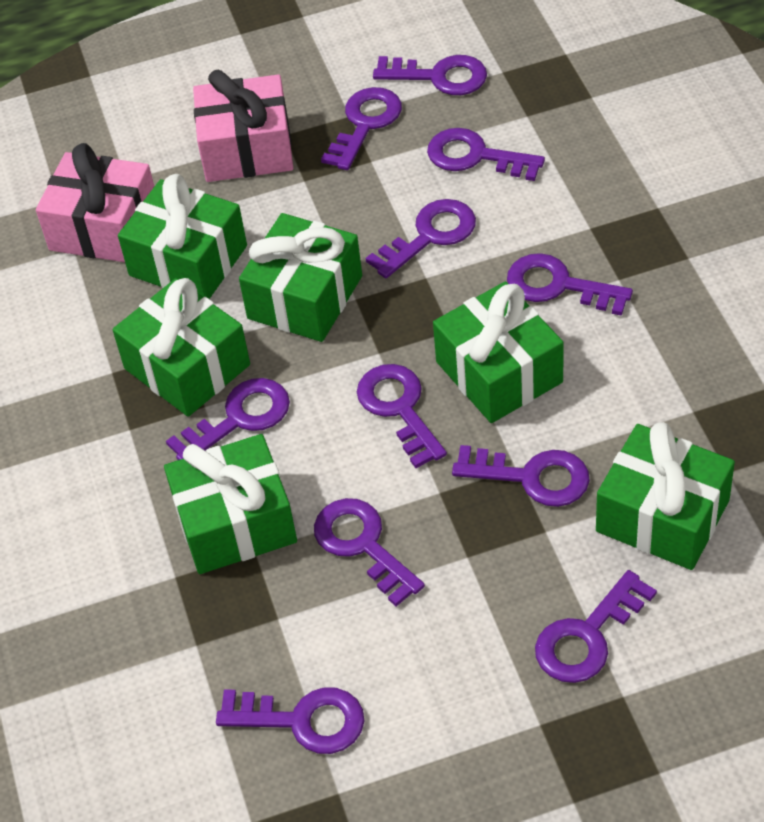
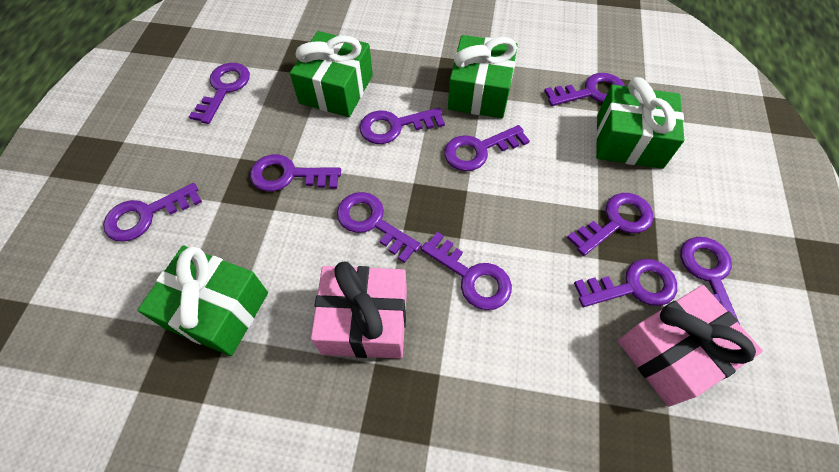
green gift: 6 -> 4

